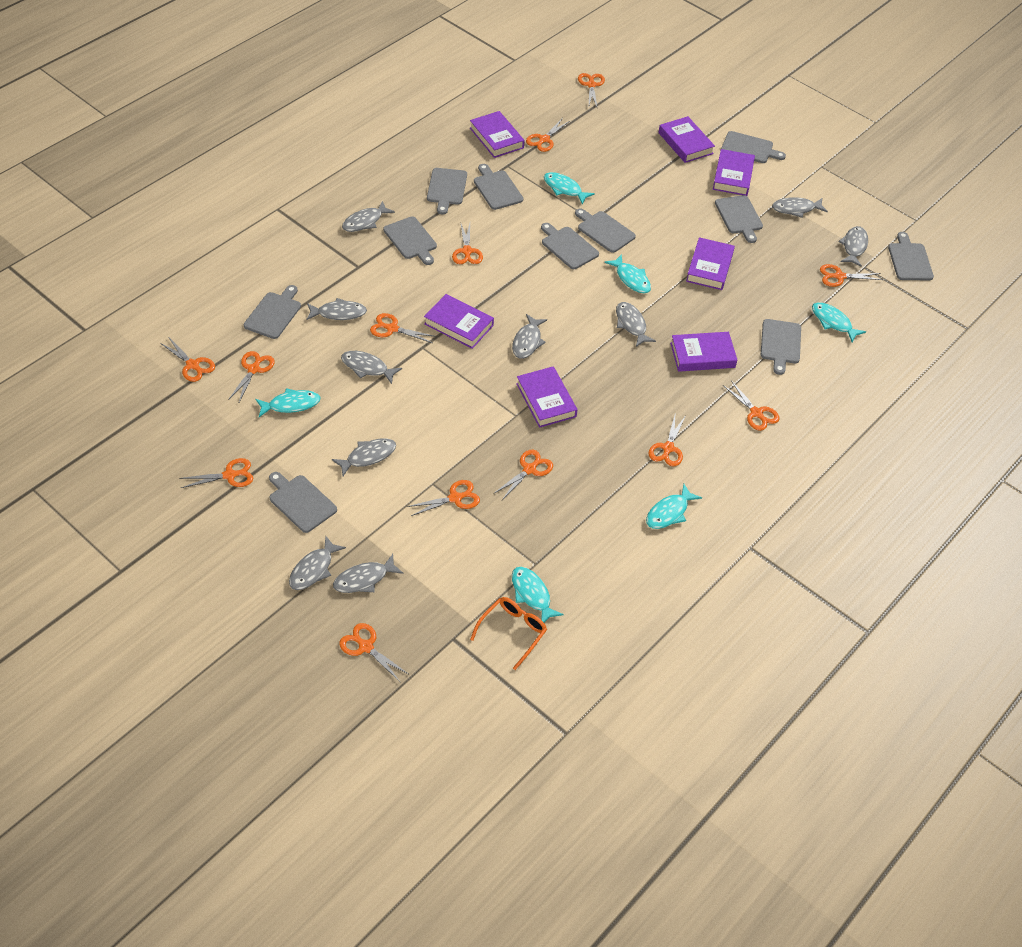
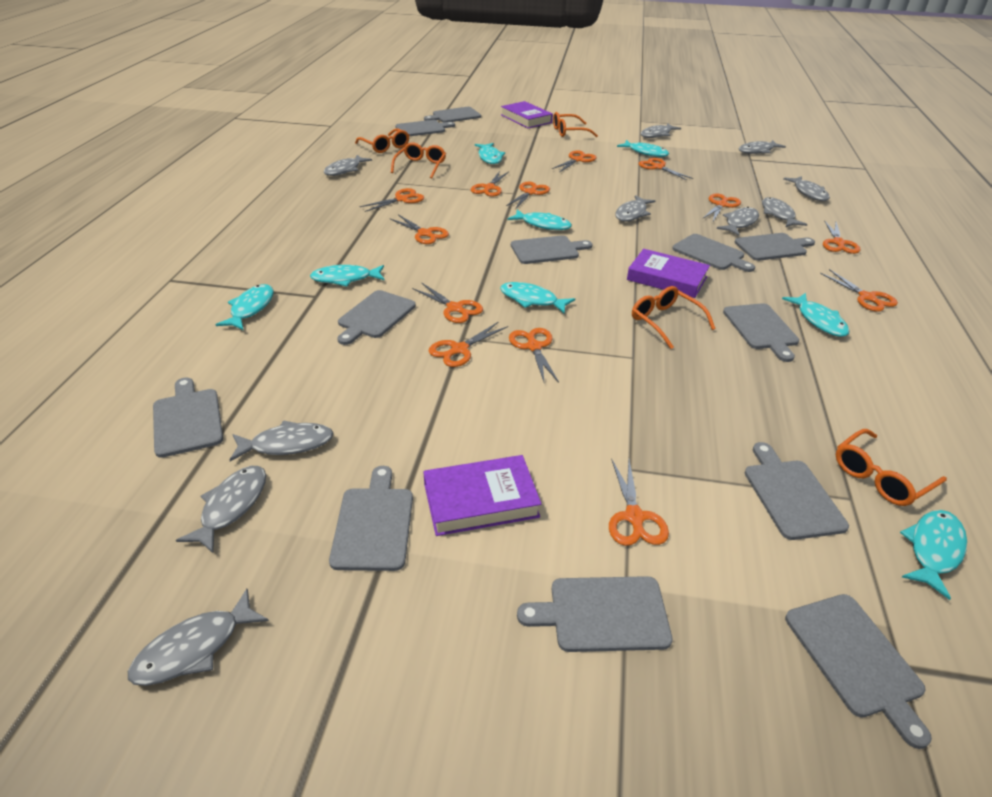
grey cutting board: 11 -> 12
orange glasses: 1 -> 5
purple book: 7 -> 3
turquoise fish: 6 -> 8

